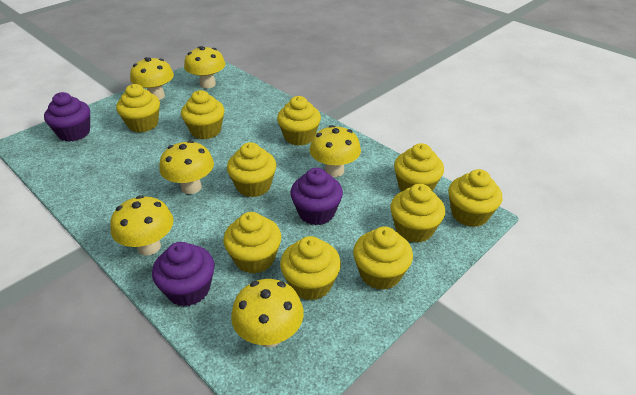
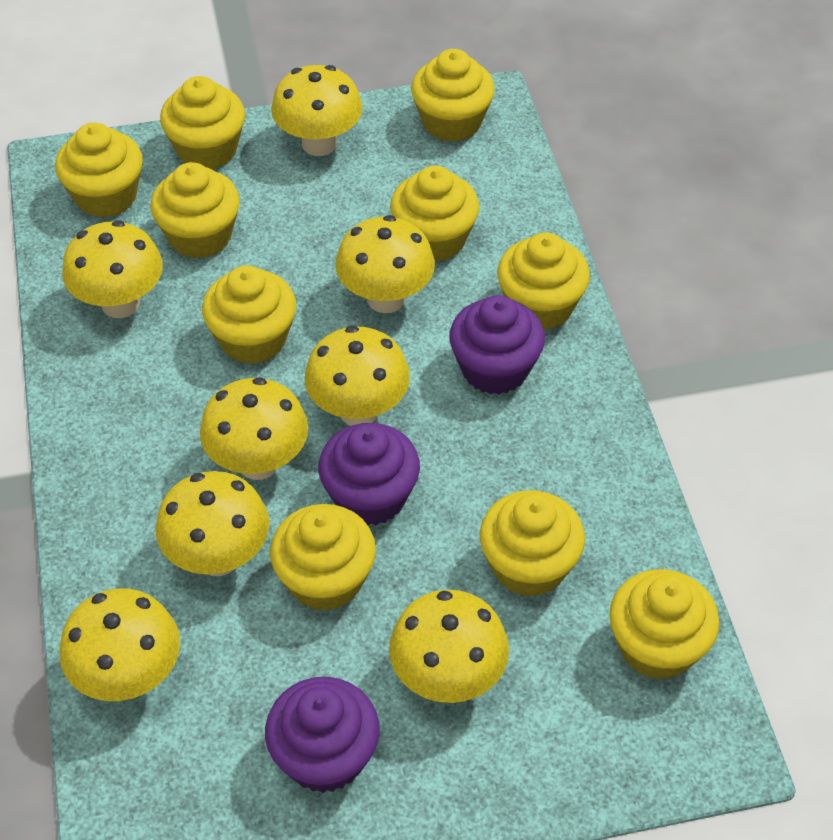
yellow mushroom: 6 -> 8

